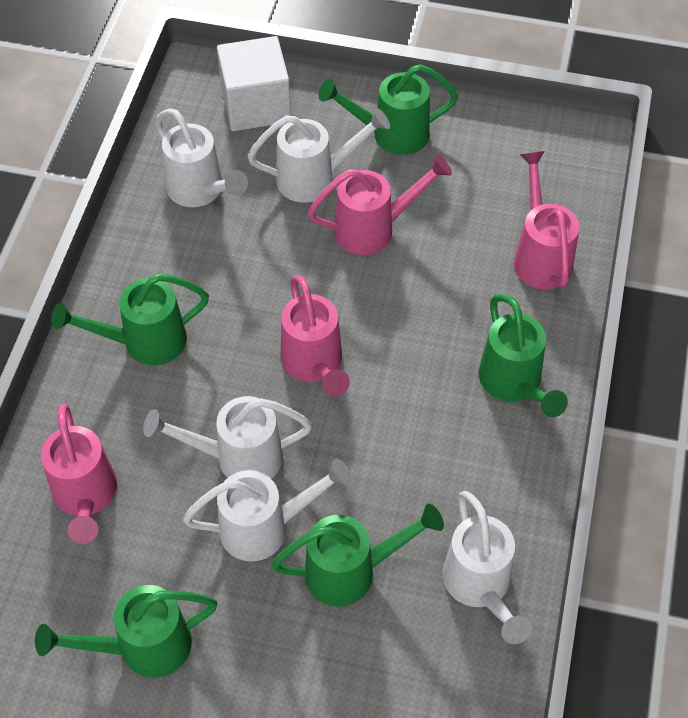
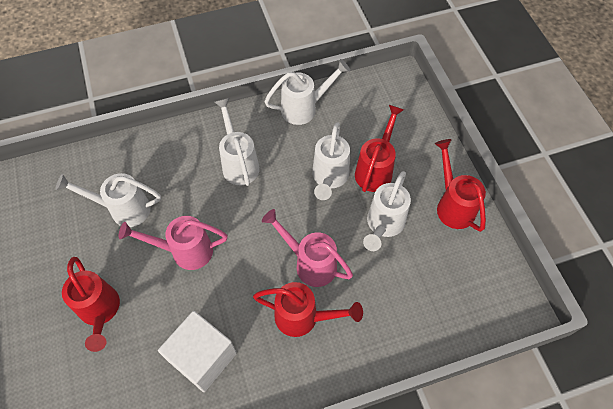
green watering can: 5 -> 0
pink watering can: 4 -> 2
red watering can: 0 -> 4

